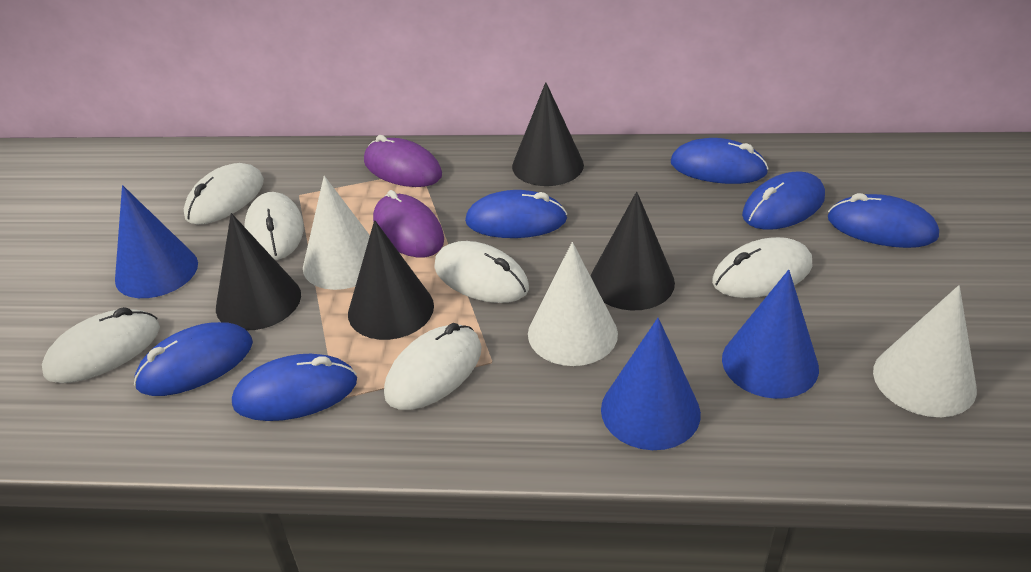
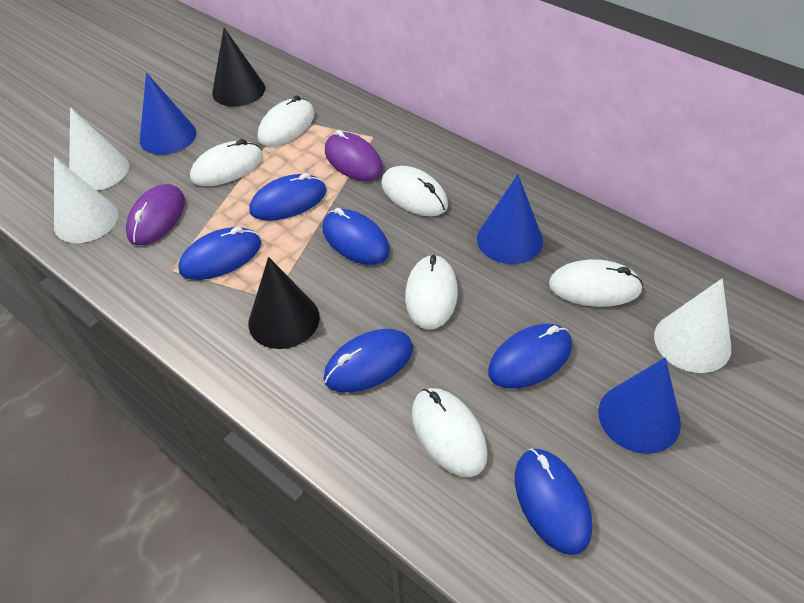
black cone: 4 -> 2

